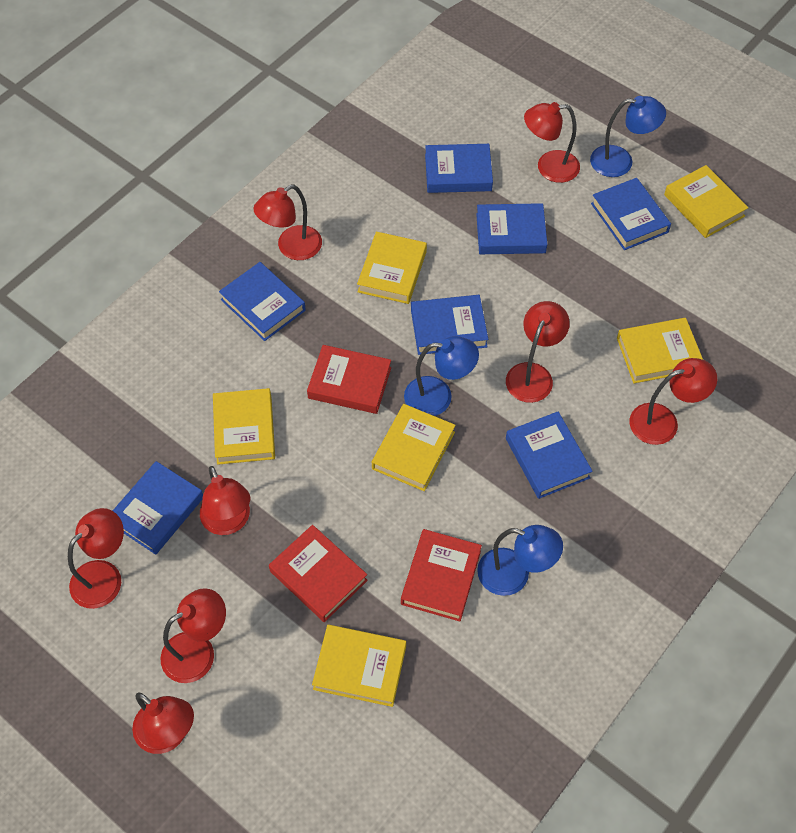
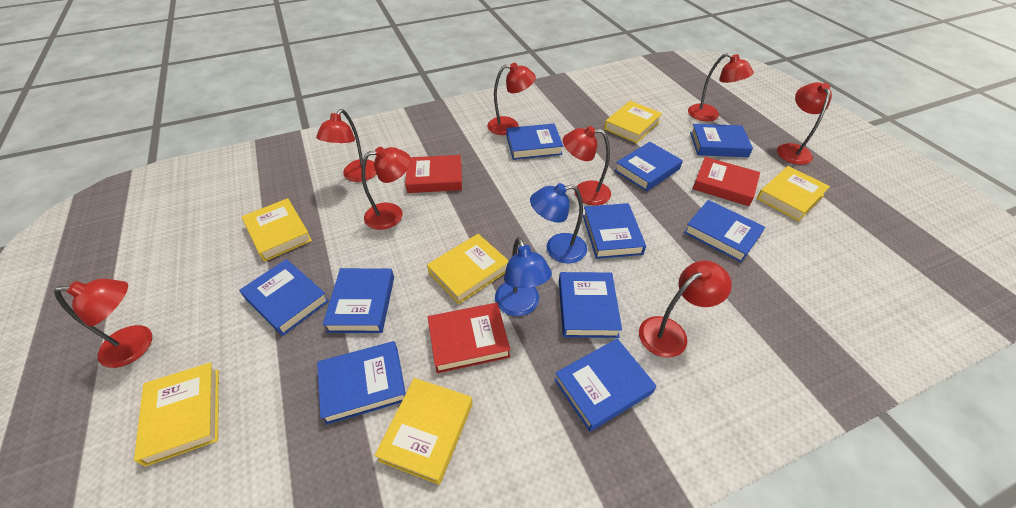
blue book: 7 -> 10
blue lamp: 3 -> 2

